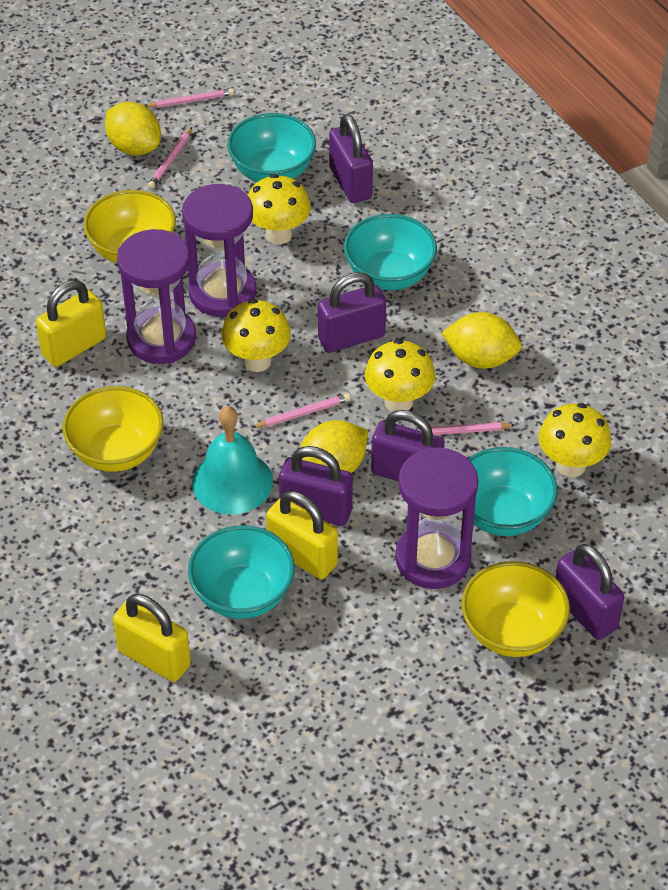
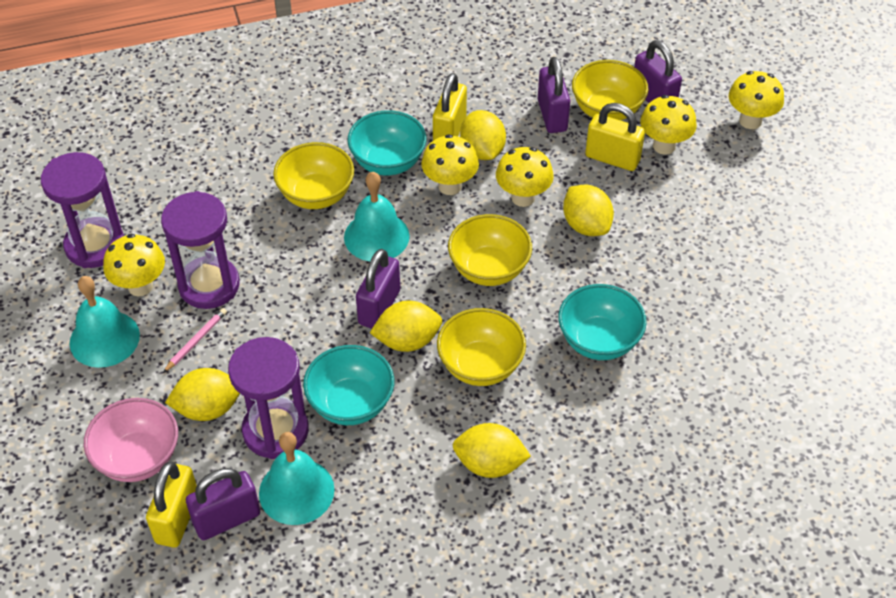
pink bowl: 0 -> 1
pink pencil: 4 -> 1
purple padlock: 5 -> 4
turquoise bell: 1 -> 3
turquoise bowl: 4 -> 3
yellow bowl: 3 -> 4
yellow lemon: 3 -> 5
yellow mushroom: 4 -> 5

